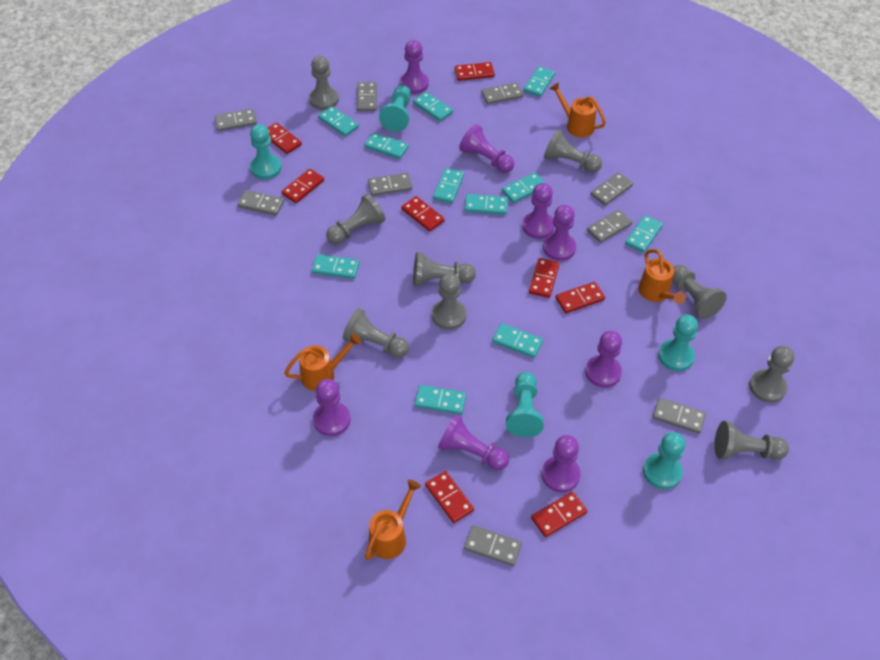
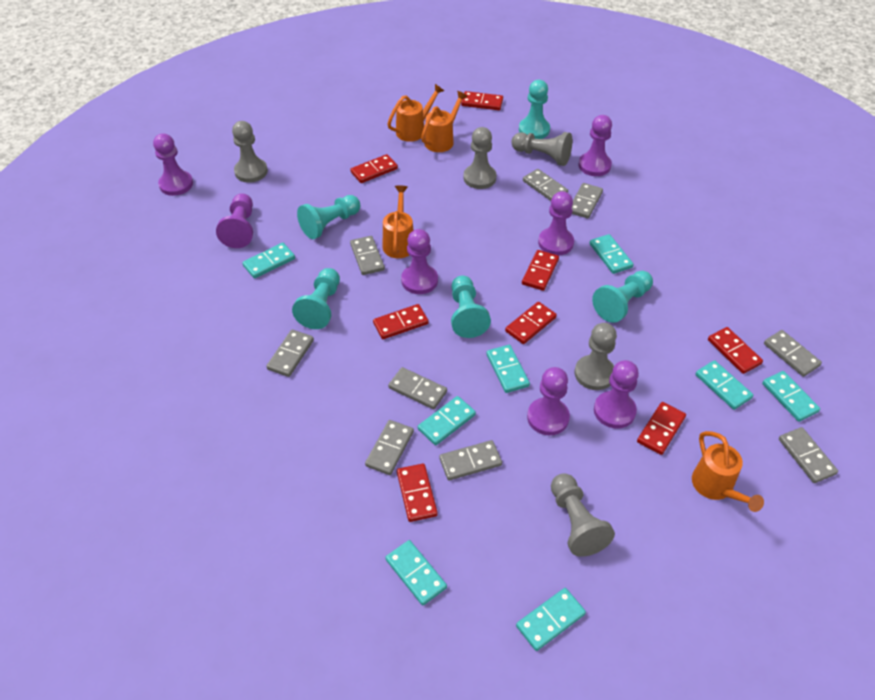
grey pawn: 9 -> 5
purple pawn: 8 -> 7
turquoise domino: 11 -> 8

